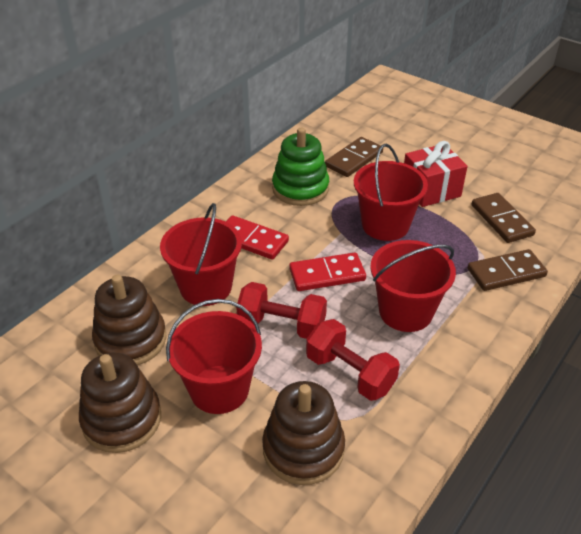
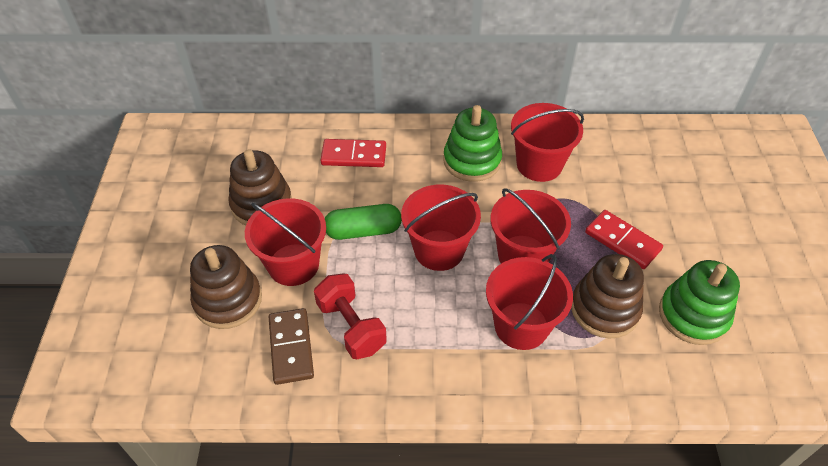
brown domino: 3 -> 1
green capsule: 0 -> 1
green stacking toy: 1 -> 2
red bucket: 4 -> 5
red dumbbell: 2 -> 1
red gift: 1 -> 0

